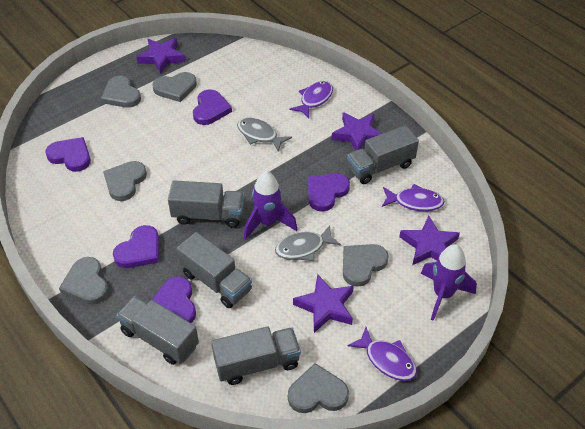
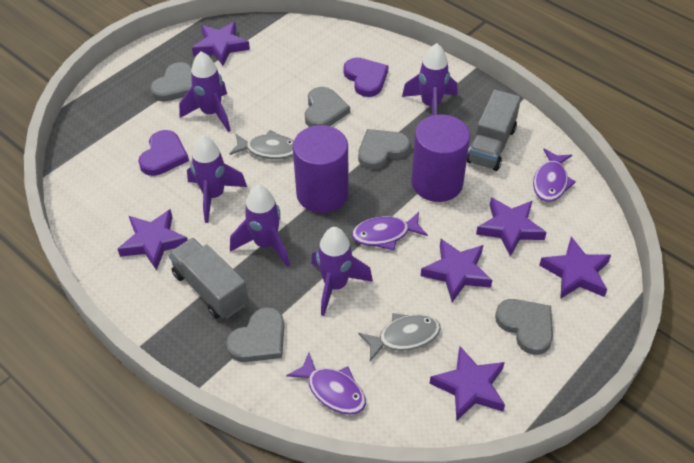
grey heart: 6 -> 5
grey truck: 5 -> 2
purple cylinder: 0 -> 2
purple heart: 5 -> 2
purple rocket: 2 -> 5
purple star: 4 -> 6

